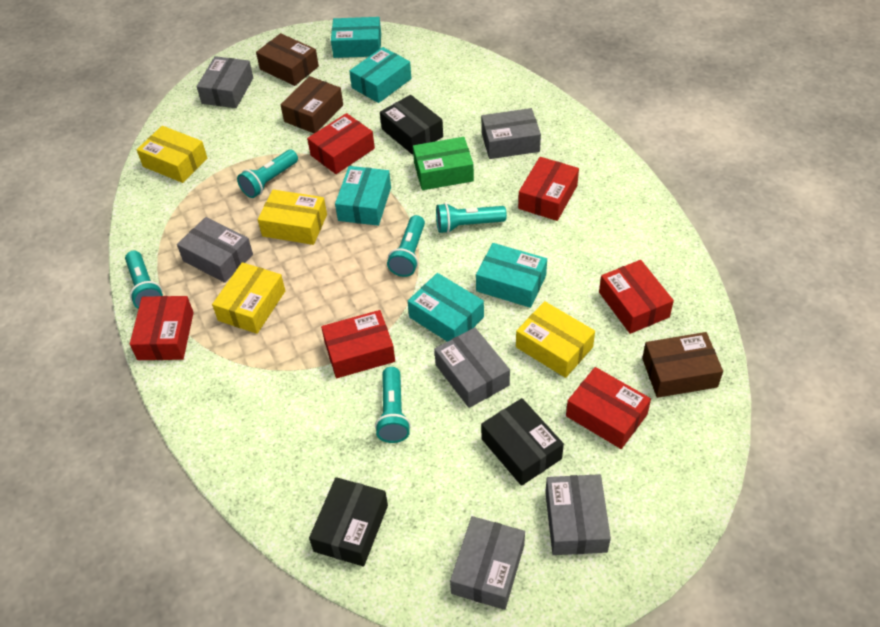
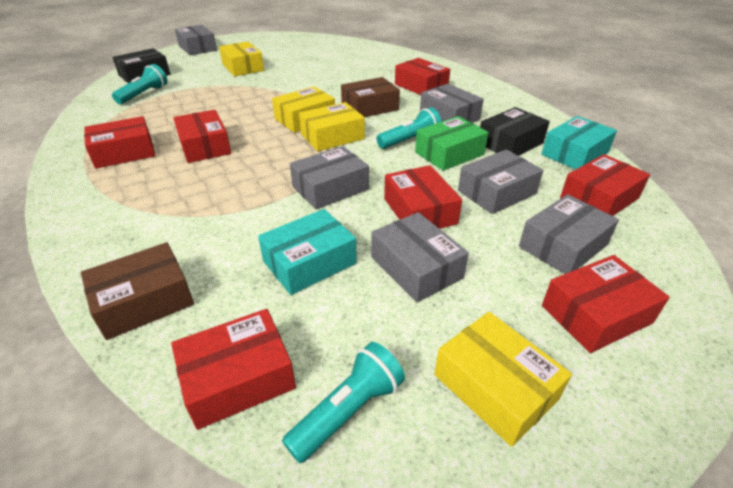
black box: 3 -> 2
brown box: 3 -> 2
red box: 6 -> 7
turquoise box: 5 -> 2
turquoise flashlight: 5 -> 3

